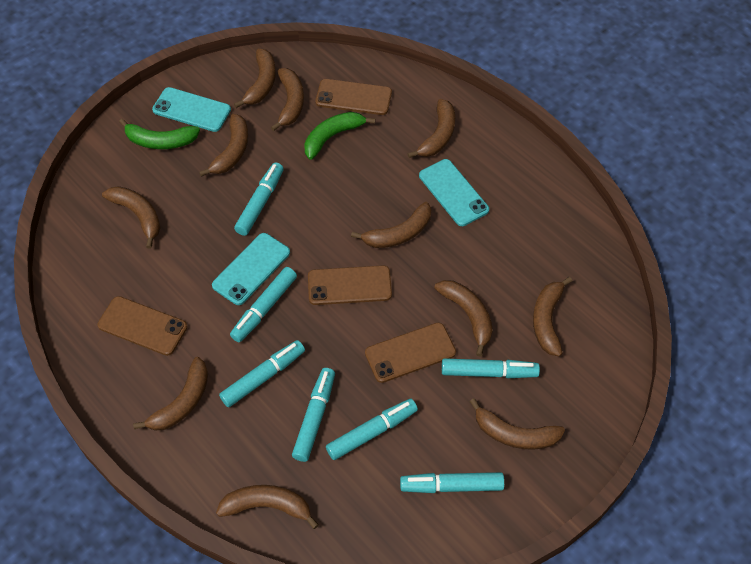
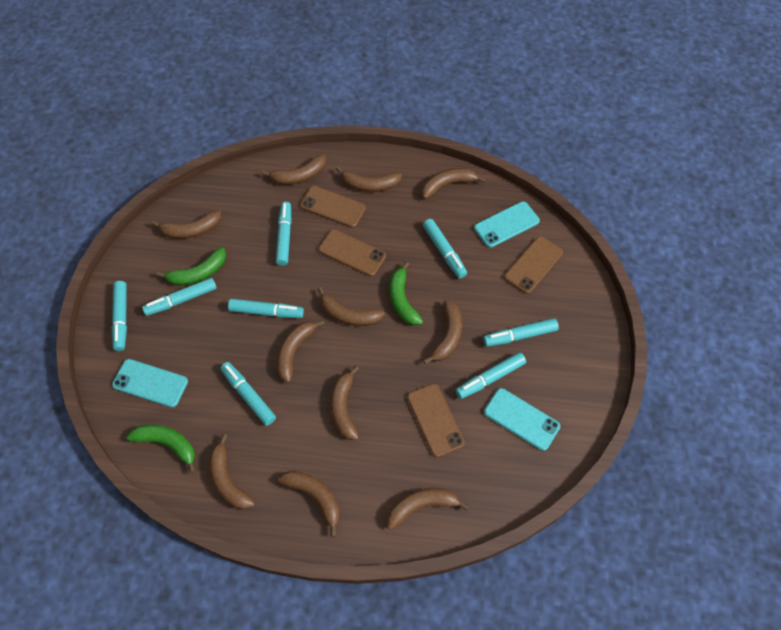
green banana: 2 -> 3
turquoise marker: 7 -> 8

